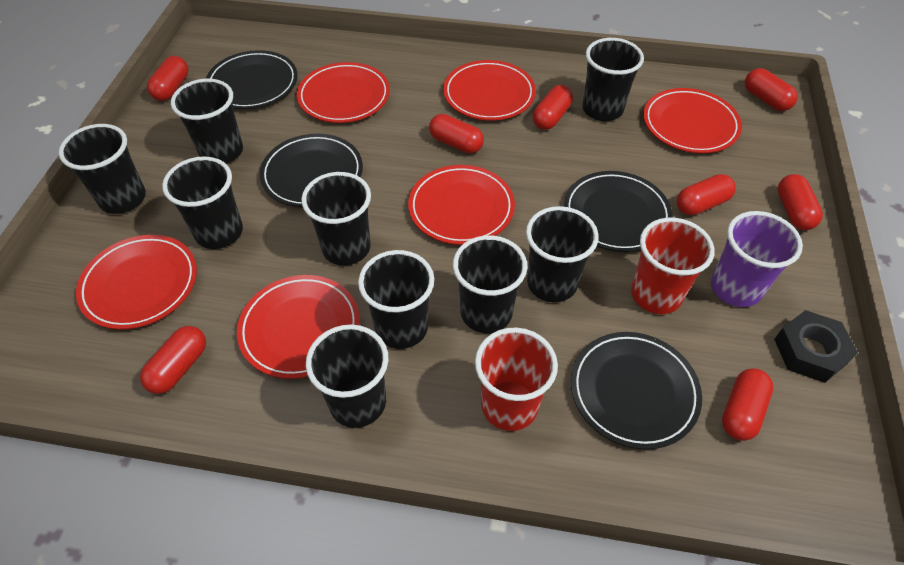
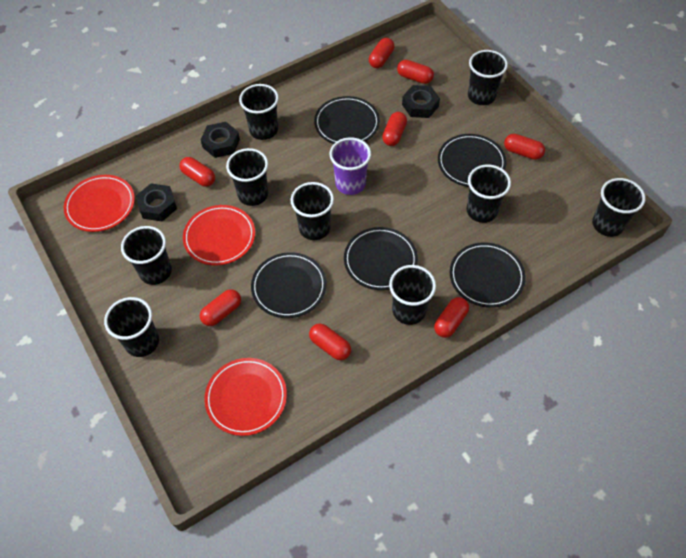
black nut: 1 -> 3
black plate: 4 -> 5
red cup: 2 -> 0
red plate: 6 -> 3

